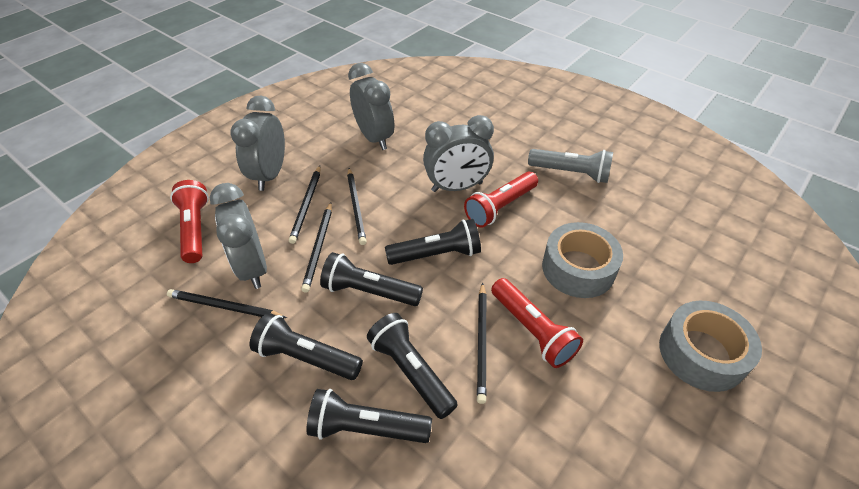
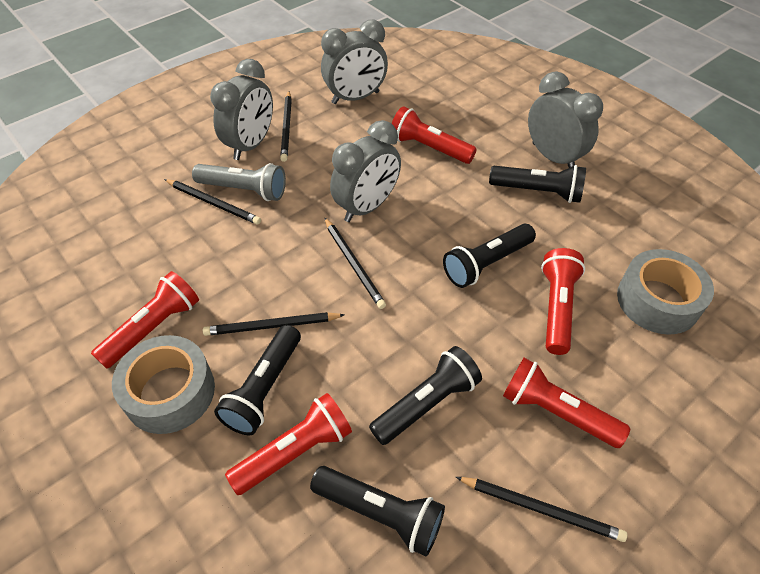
red flashlight: 3 -> 5

